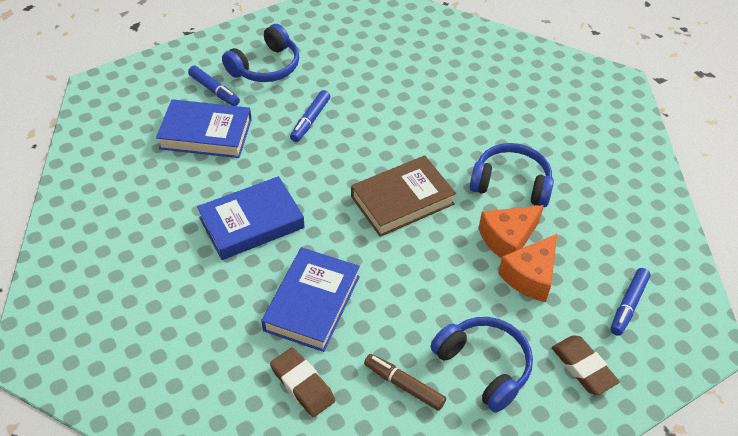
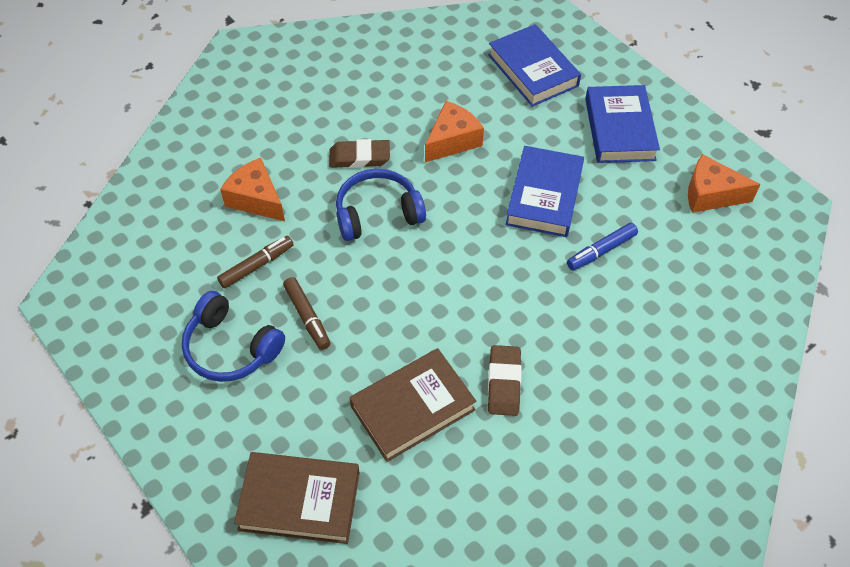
blue headphones: 3 -> 2
blue marker: 3 -> 1
brown book: 1 -> 2
brown marker: 1 -> 2
orange cheese: 2 -> 3

